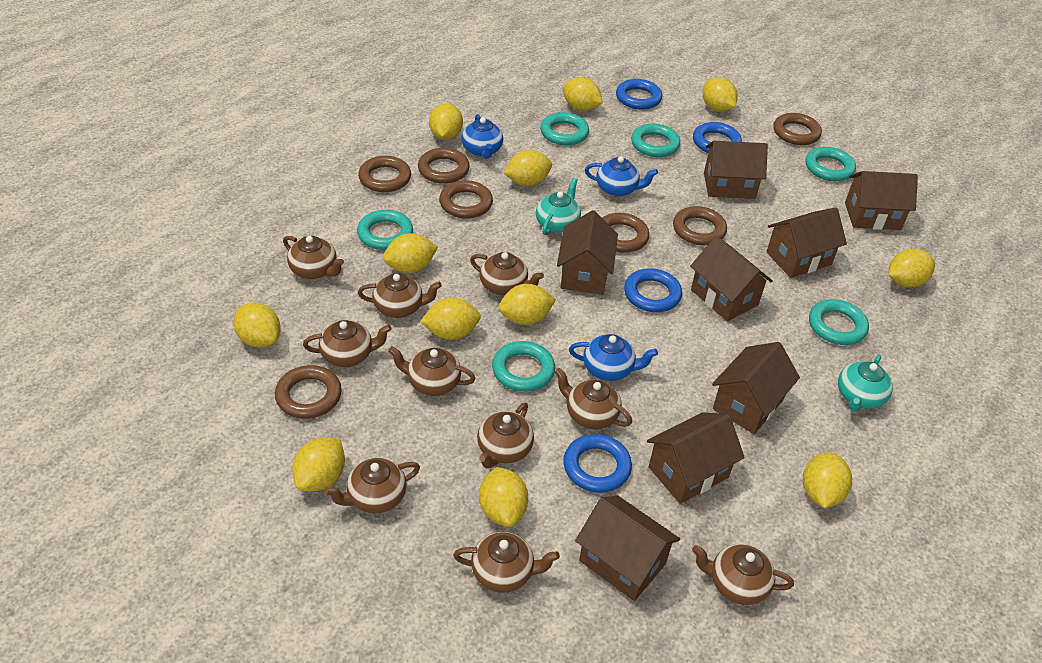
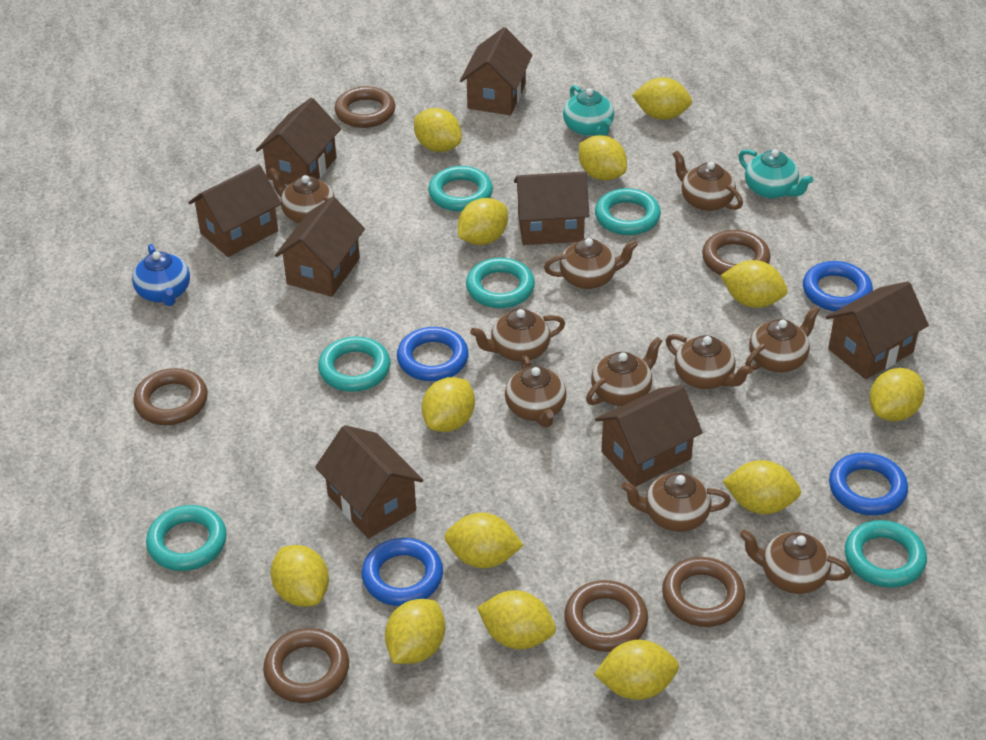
blue teapot: 3 -> 1
brown ring: 7 -> 6
yellow lemon: 12 -> 13

